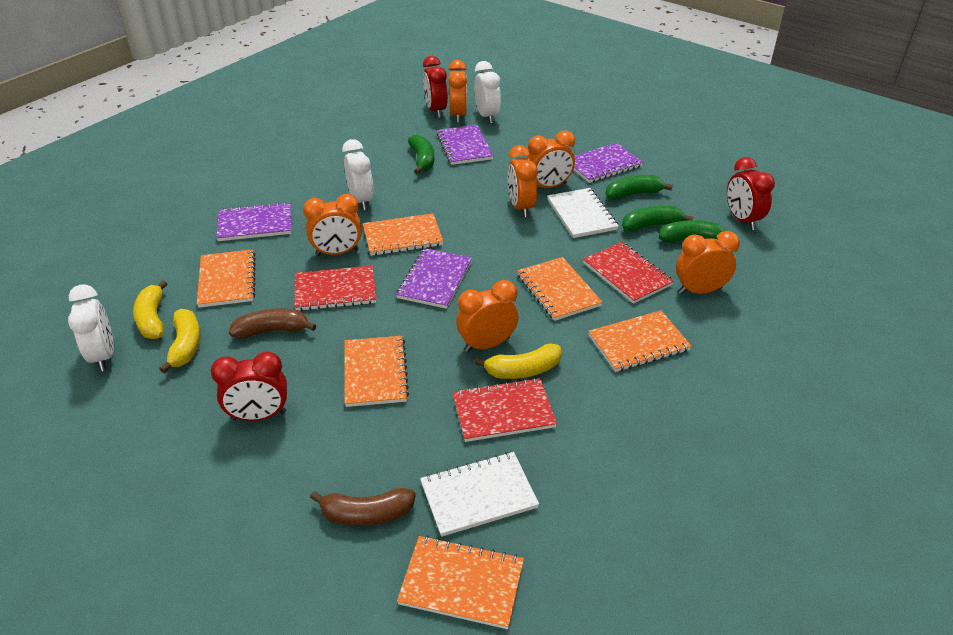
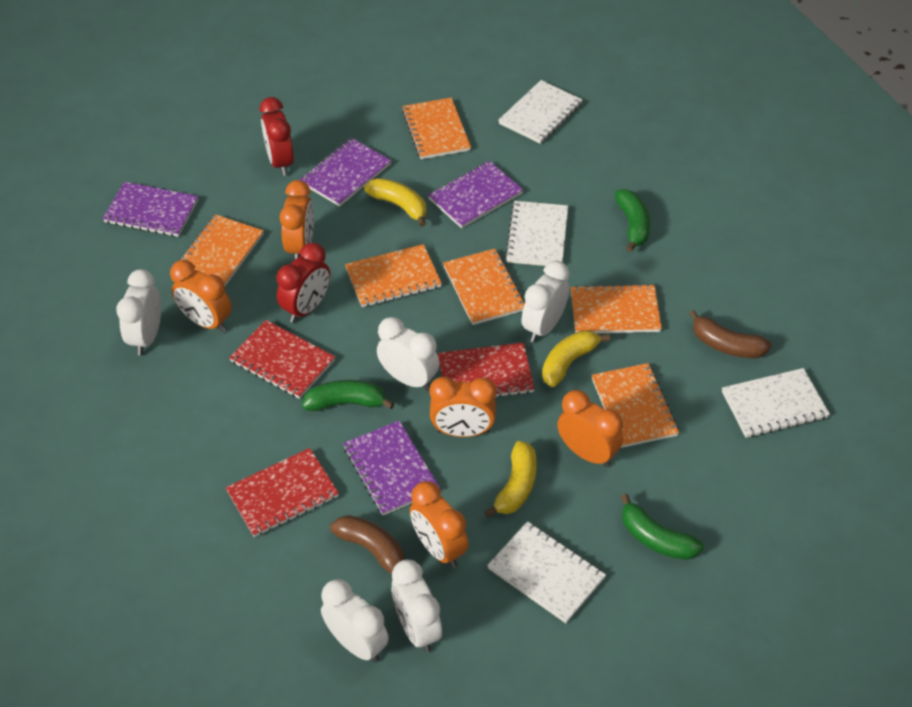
green banana: 4 -> 3
orange clock: 6 -> 5
red clock: 3 -> 2
white clock: 3 -> 5
white notebook: 2 -> 4

